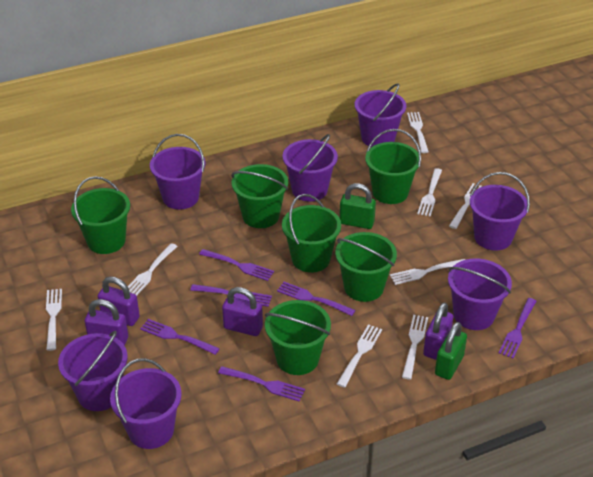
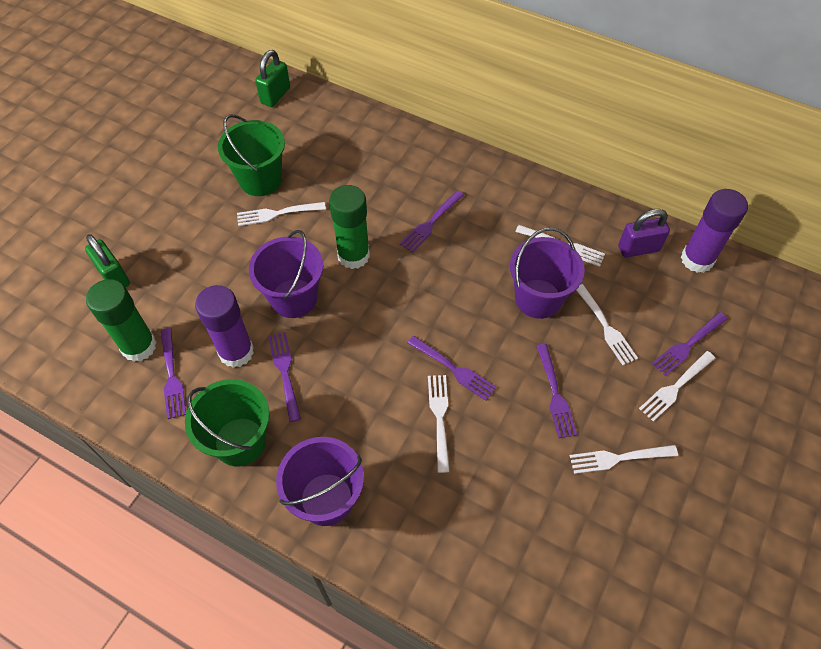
green bucket: 6 -> 2
green glue stick: 0 -> 2
purple bucket: 7 -> 3
purple glue stick: 0 -> 2
purple padlock: 4 -> 1
white fork: 8 -> 6

